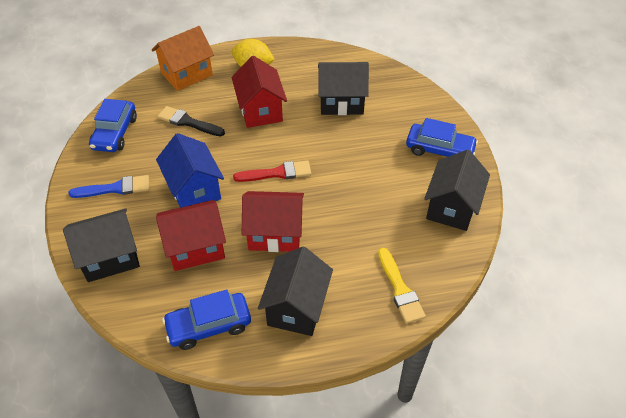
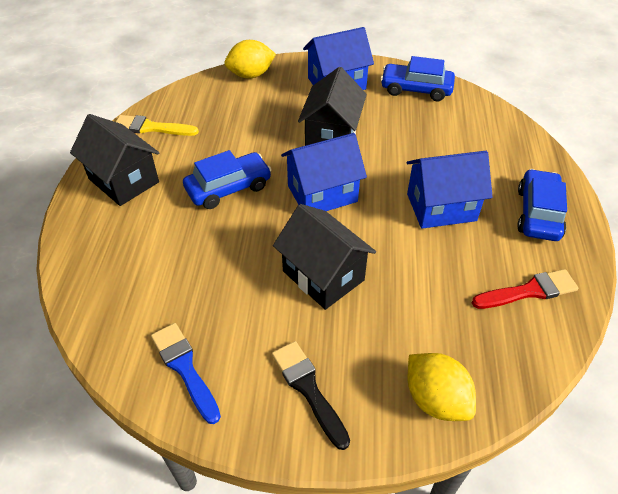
black house: 4 -> 3
blue house: 1 -> 3
orange house: 1 -> 0
red house: 3 -> 0
yellow lemon: 1 -> 2

